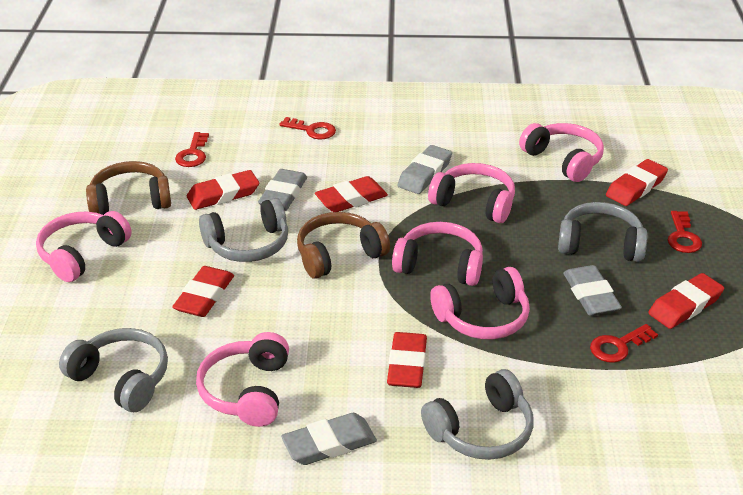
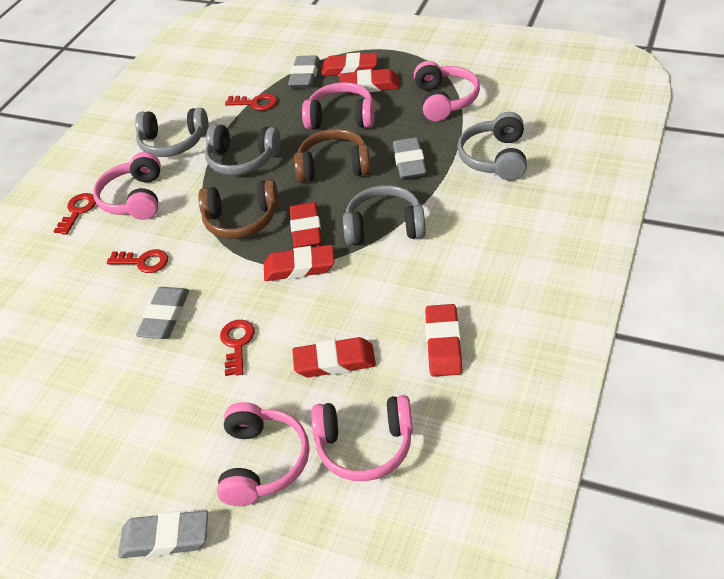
pink headphones: 6 -> 5

